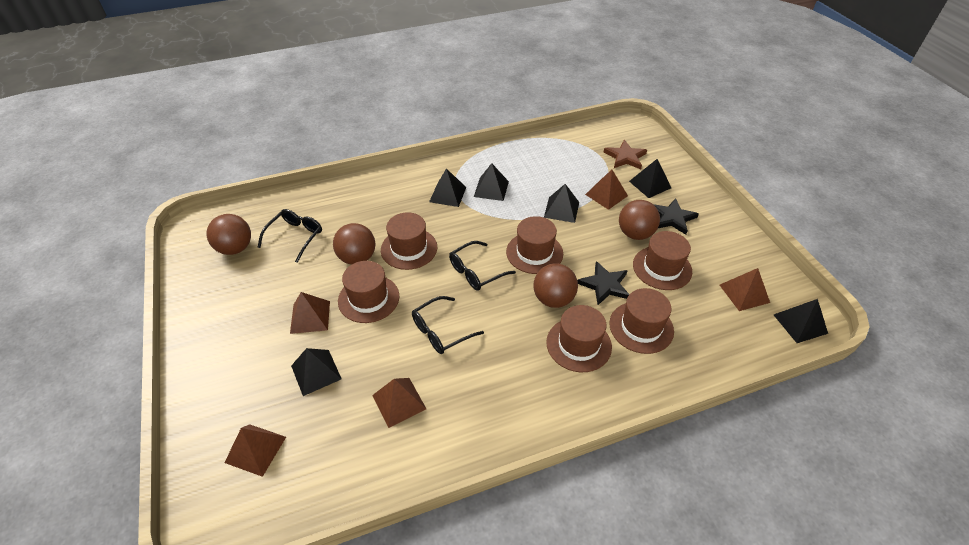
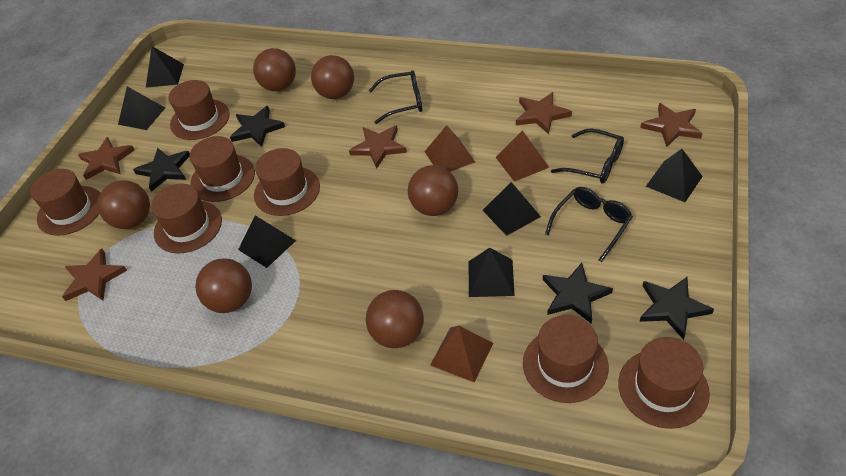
black star: 2 -> 4
brown ball: 4 -> 6
brown hat: 6 -> 7
brown pyramid: 5 -> 3
brown star: 1 -> 5

